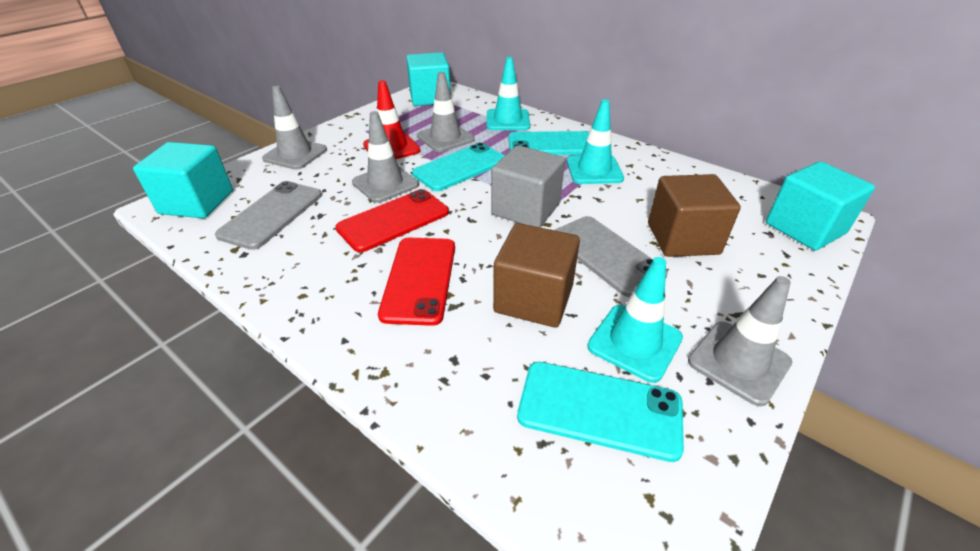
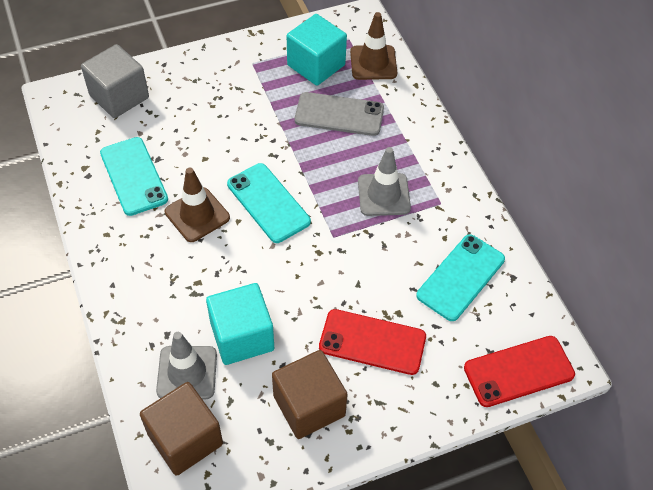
brown traffic cone: 0 -> 2
grey phone: 2 -> 1
grey traffic cone: 4 -> 2
red traffic cone: 1 -> 0
turquoise cube: 3 -> 2
turquoise traffic cone: 3 -> 0

